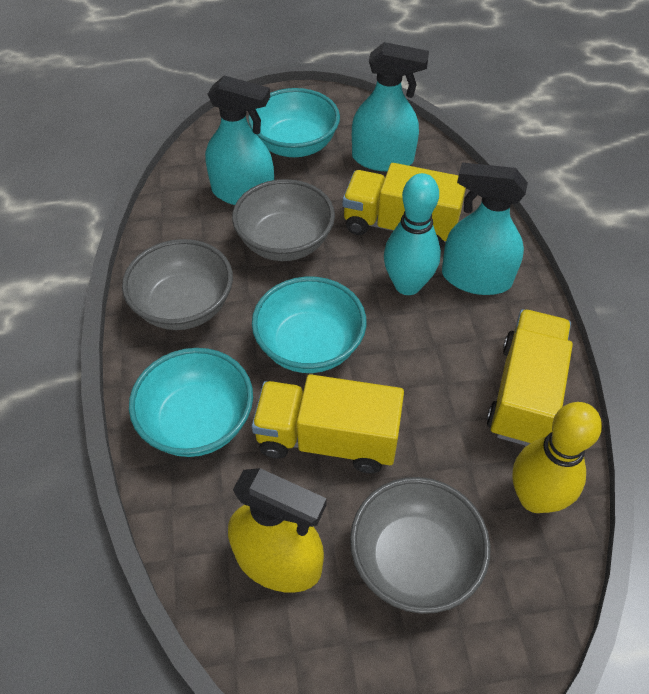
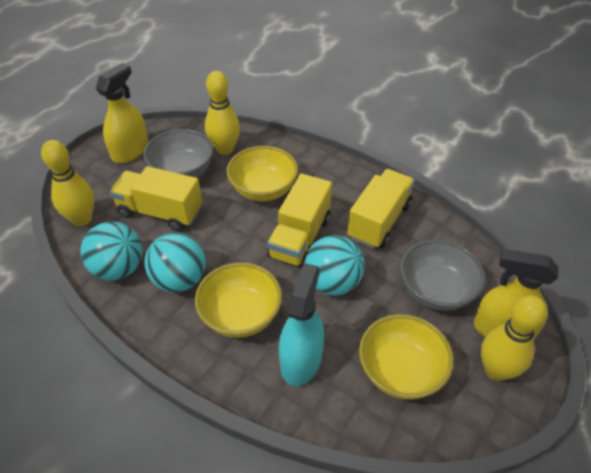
grey bowl: 3 -> 2
turquoise ball: 0 -> 3
turquoise bowl: 3 -> 0
turquoise bowling pin: 1 -> 0
turquoise spray bottle: 3 -> 1
yellow bowl: 0 -> 3
yellow bowling pin: 1 -> 3
yellow spray bottle: 1 -> 2

